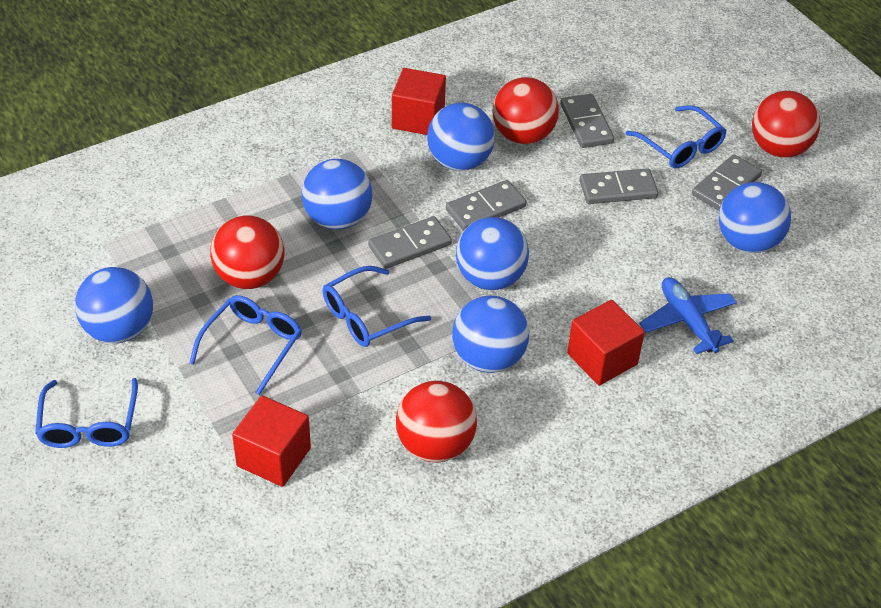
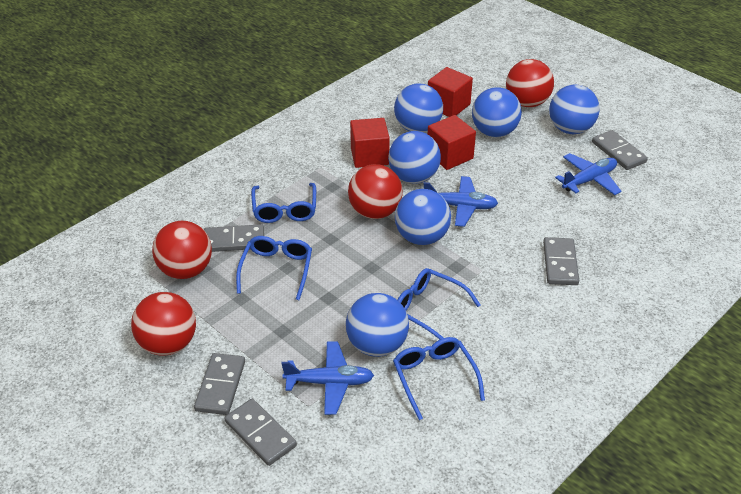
blue plane: 1 -> 3

